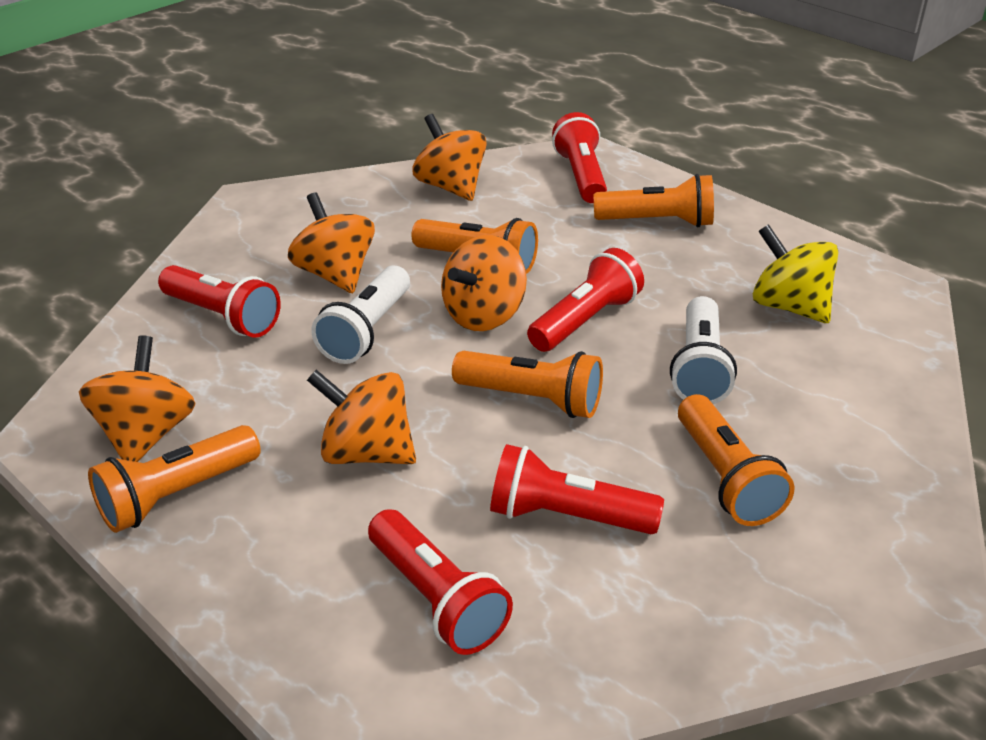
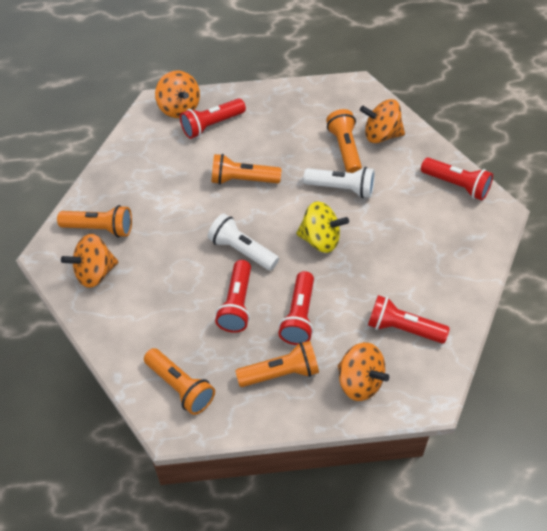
orange spinning top: 5 -> 4

